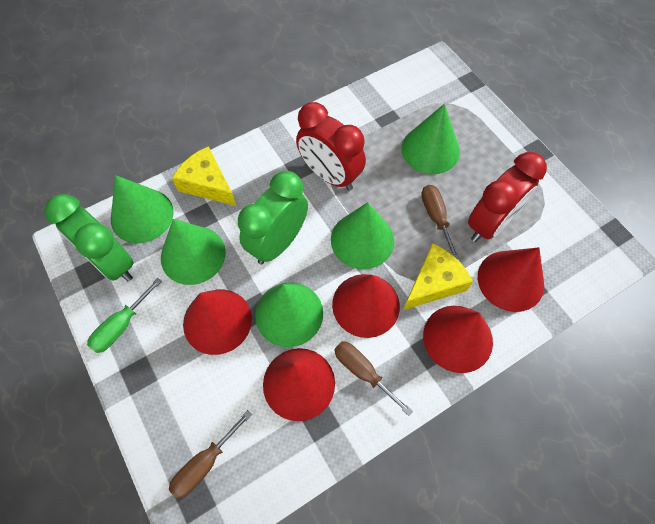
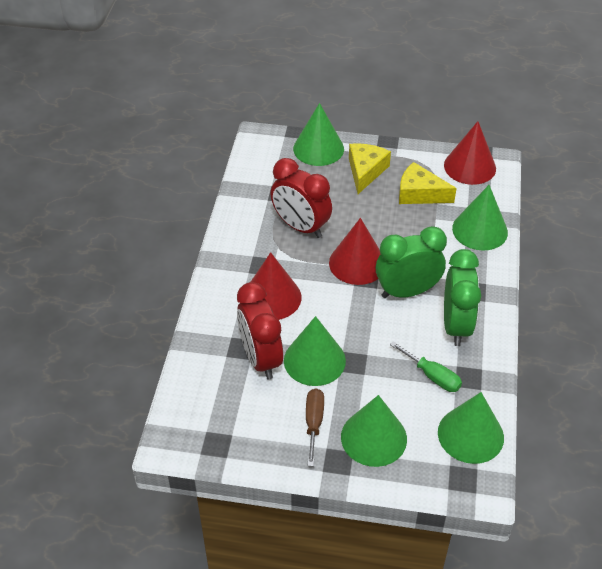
brown screwdriver: 3 -> 1
red cone: 5 -> 3

